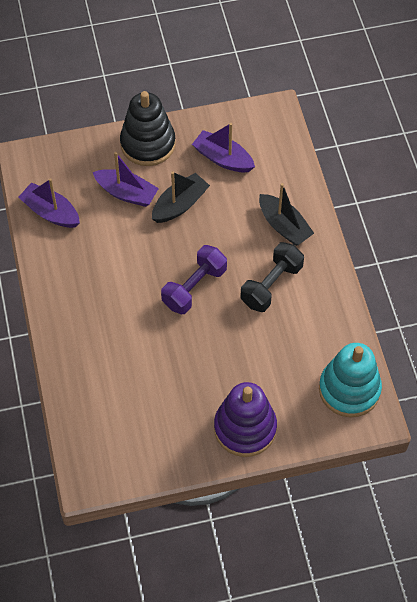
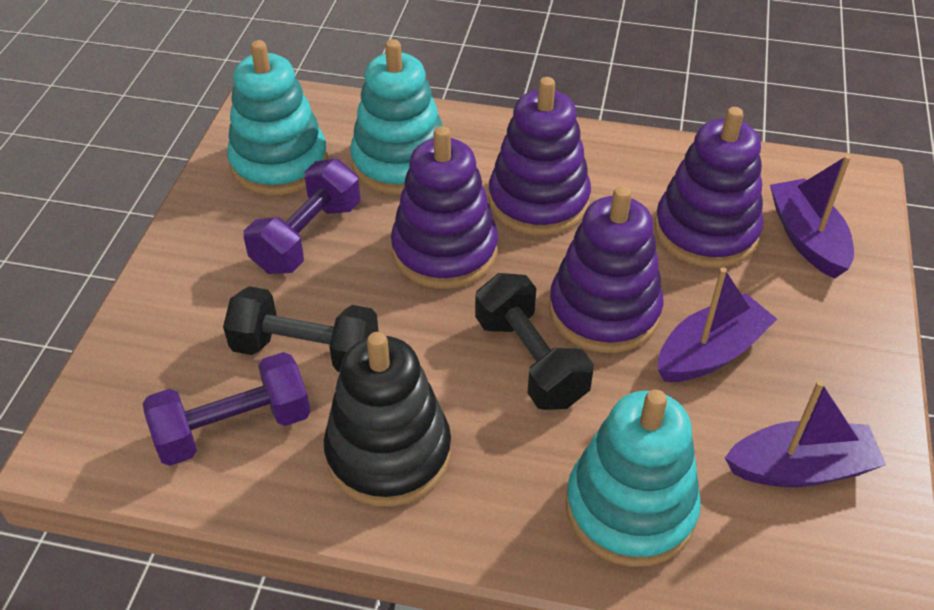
black boat: 2 -> 0
black dumbbell: 1 -> 2
purple dumbbell: 1 -> 2
purple stacking toy: 1 -> 4
turquoise stacking toy: 1 -> 3

